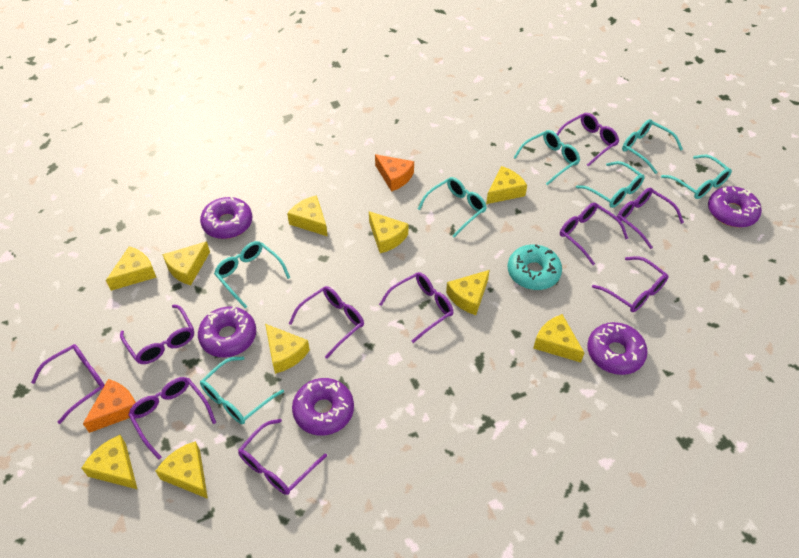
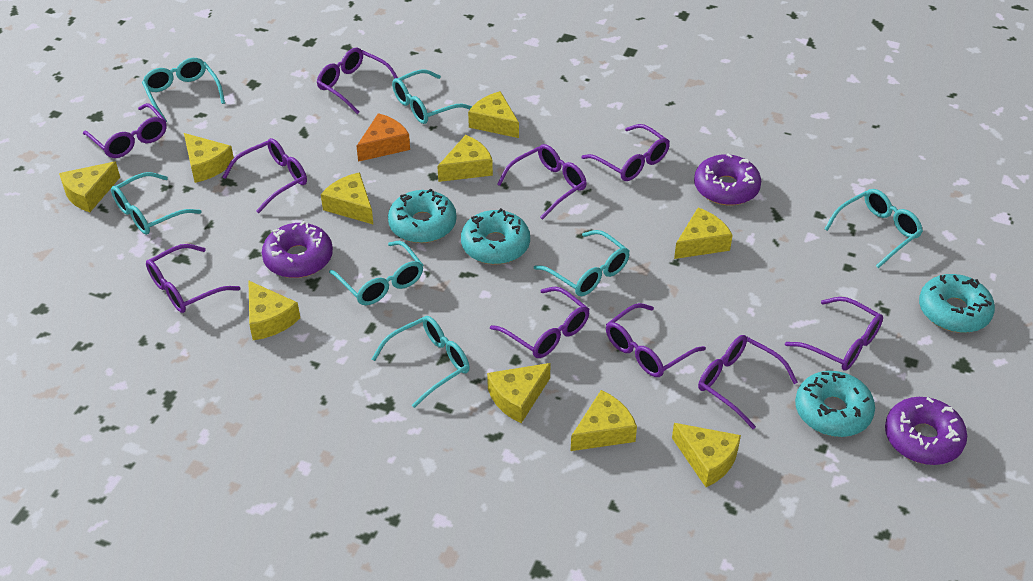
orange cheese: 2 -> 1
purple donut: 5 -> 3
turquoise donut: 1 -> 4

